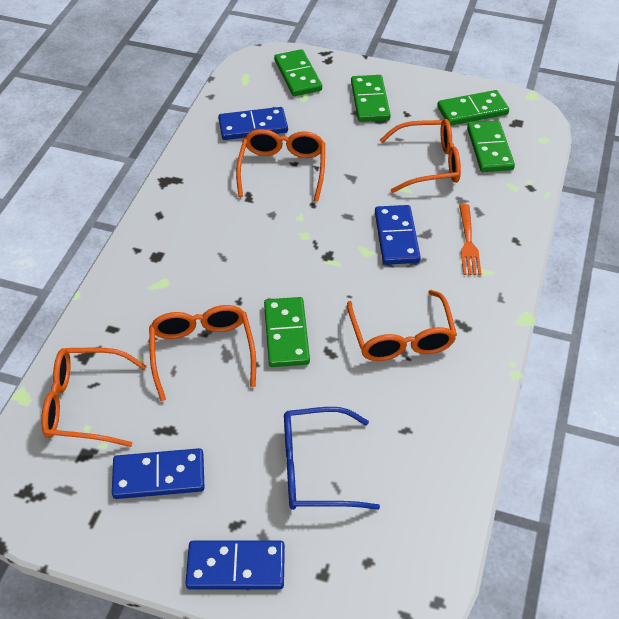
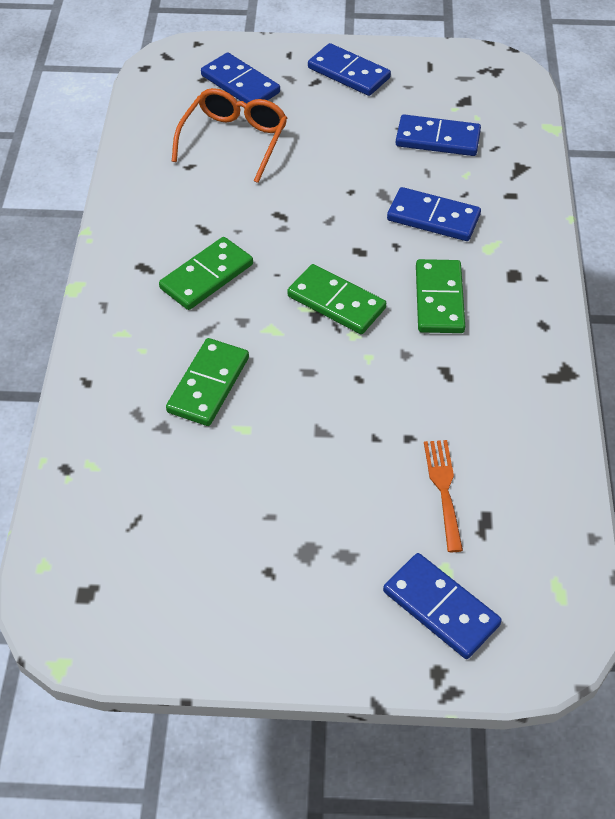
blue domino: 4 -> 5
blue glasses: 1 -> 0
green domino: 5 -> 4
orange glasses: 5 -> 1

